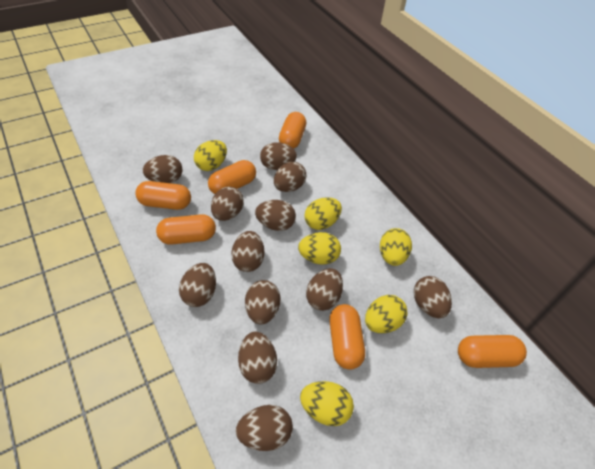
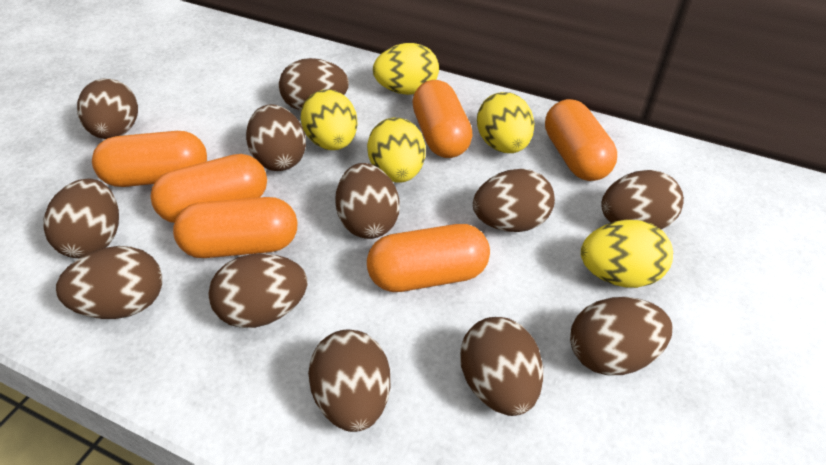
yellow egg: 6 -> 5

